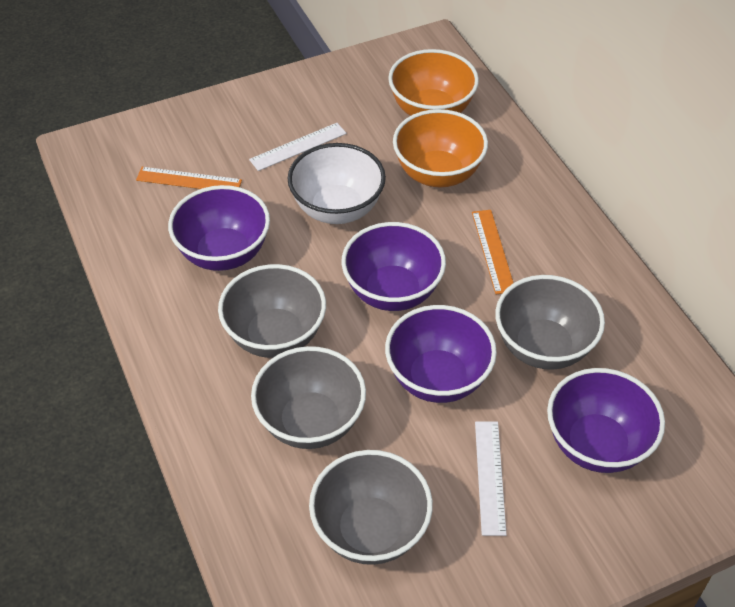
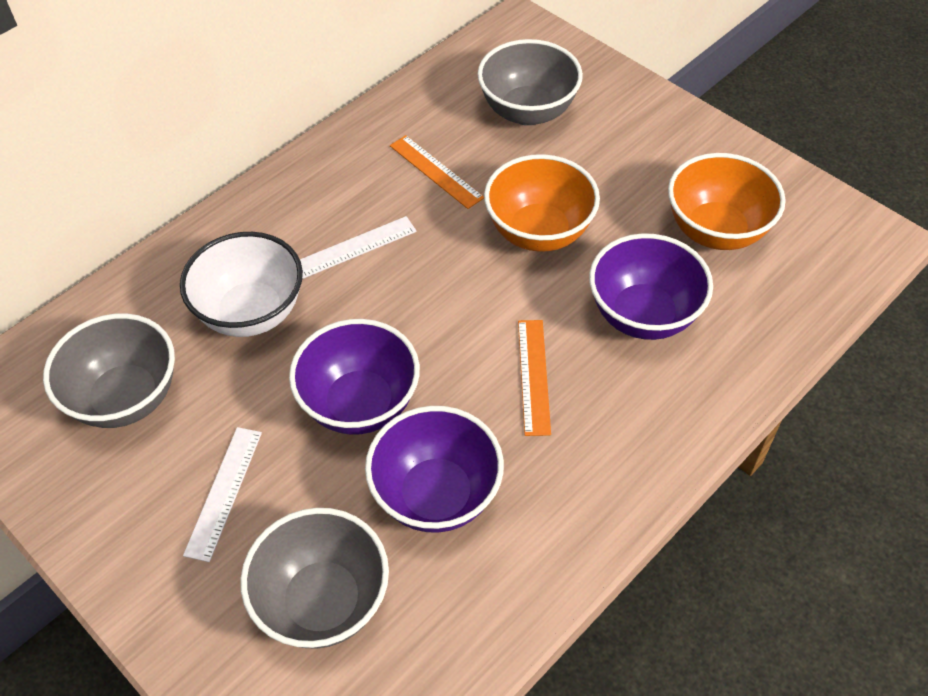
grey bowl: 4 -> 3
purple bowl: 4 -> 3

